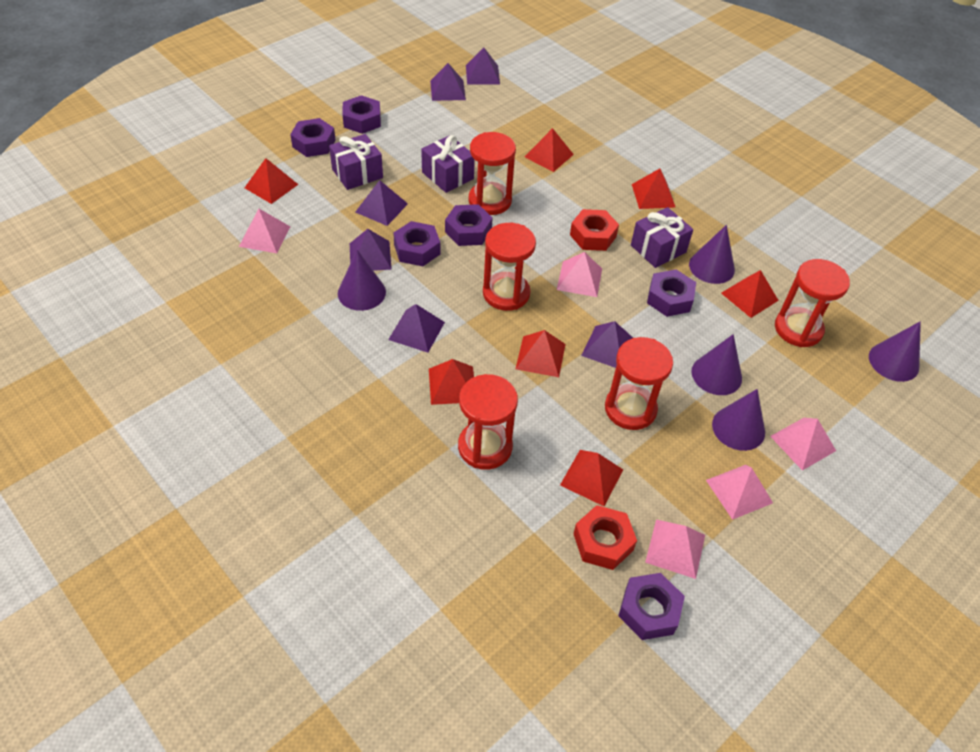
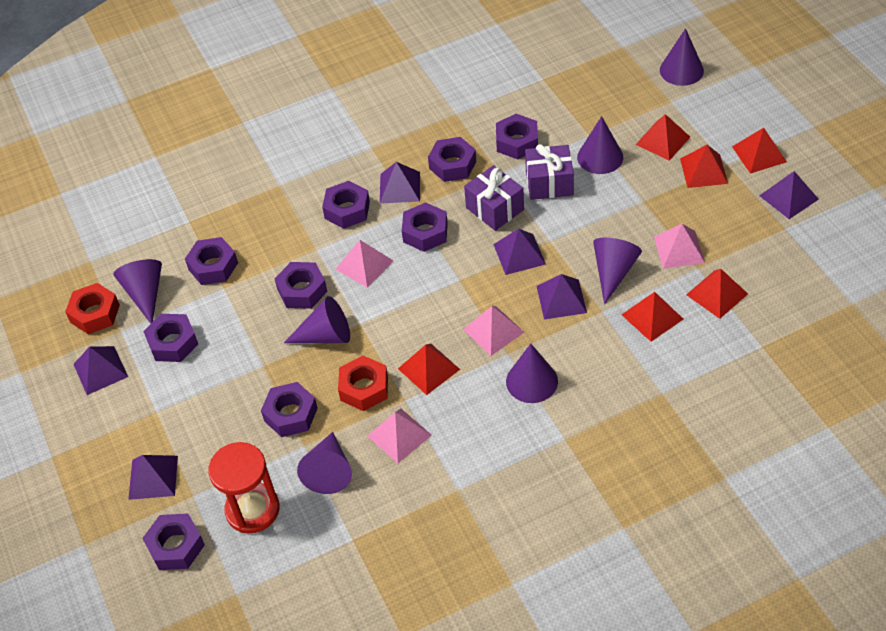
pink pyramid: 5 -> 4
purple cone: 5 -> 7
purple gift: 3 -> 2
purple nut: 6 -> 9
red hourglass: 5 -> 1
red pyramid: 7 -> 6

